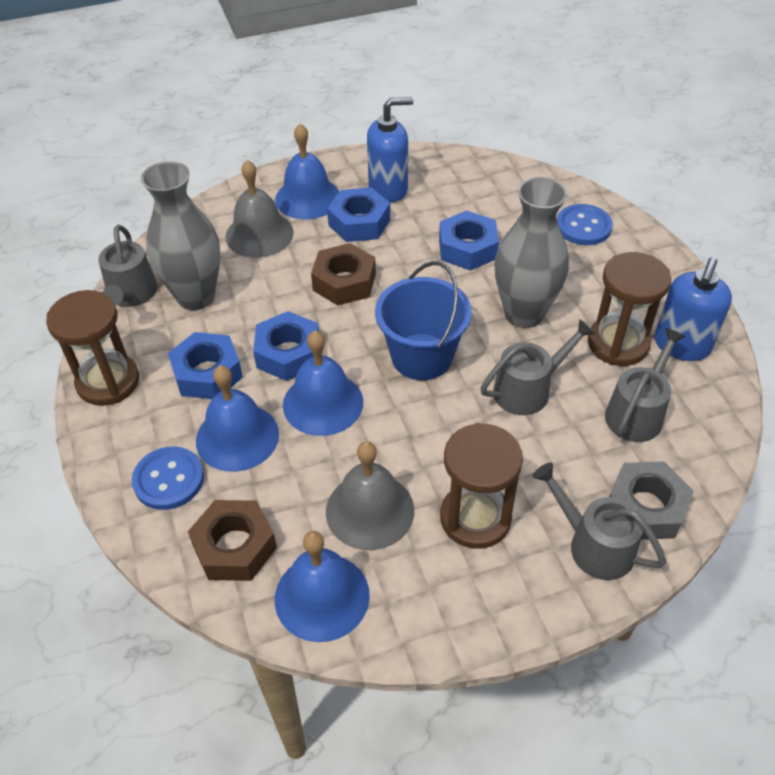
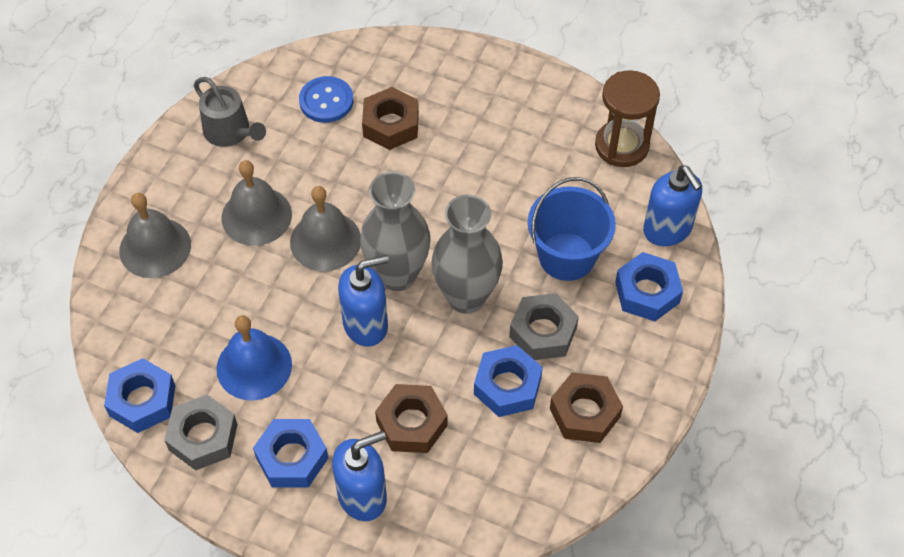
blue bell: 4 -> 1
blue button: 2 -> 1
blue soap dispenser: 2 -> 3
brown hourglass: 3 -> 1
brown nut: 2 -> 3
grey bell: 2 -> 3
grey nut: 1 -> 2
grey watering can: 4 -> 1

